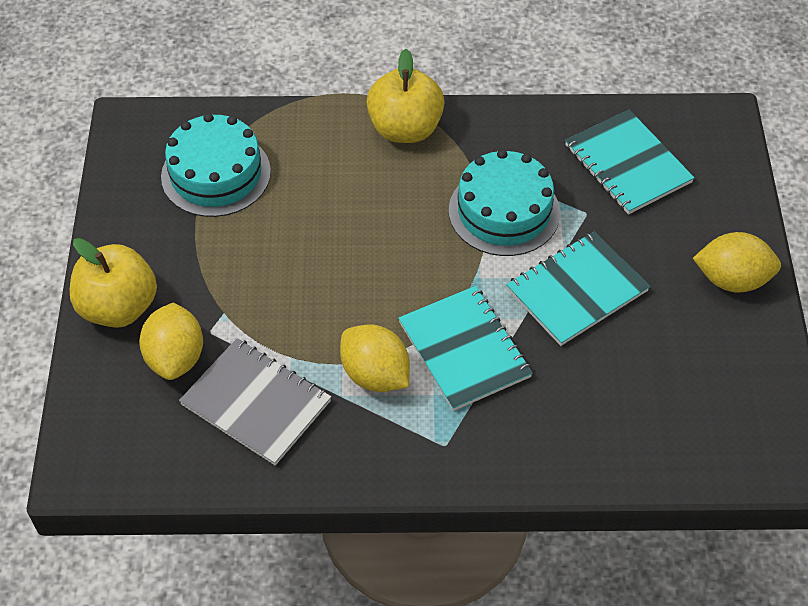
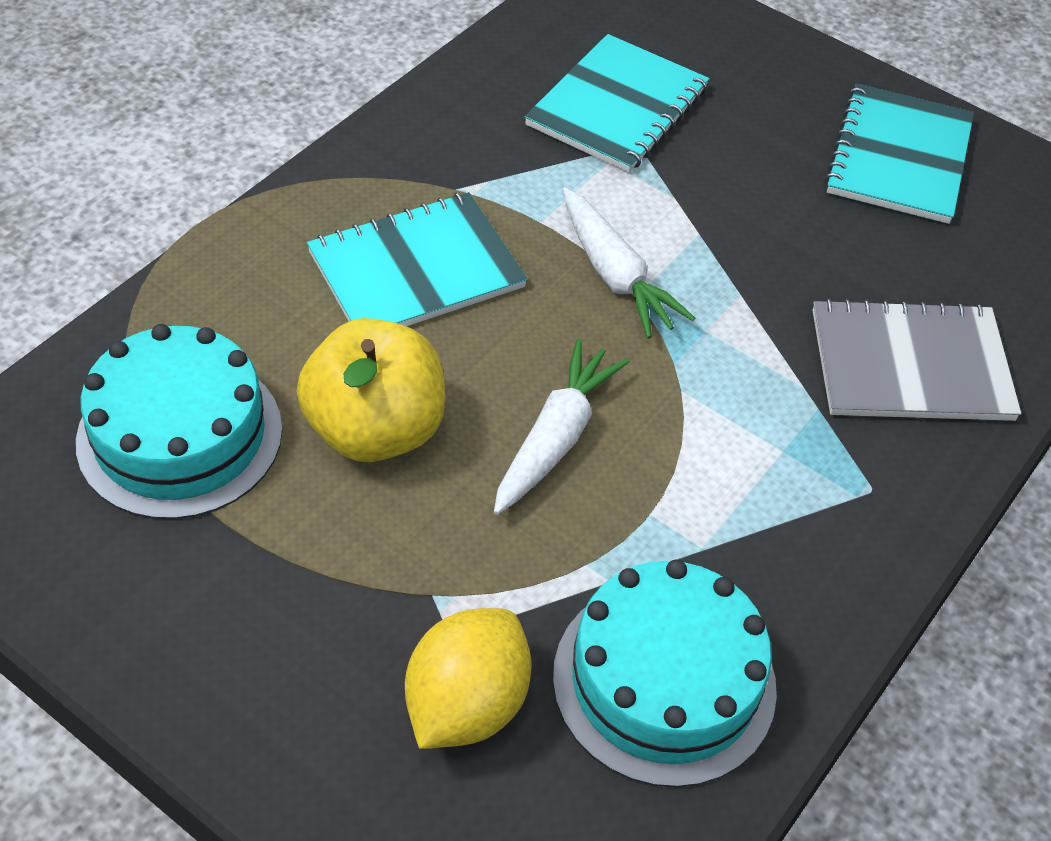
white carrot: 0 -> 2
yellow apple: 2 -> 1
yellow lemon: 3 -> 1

